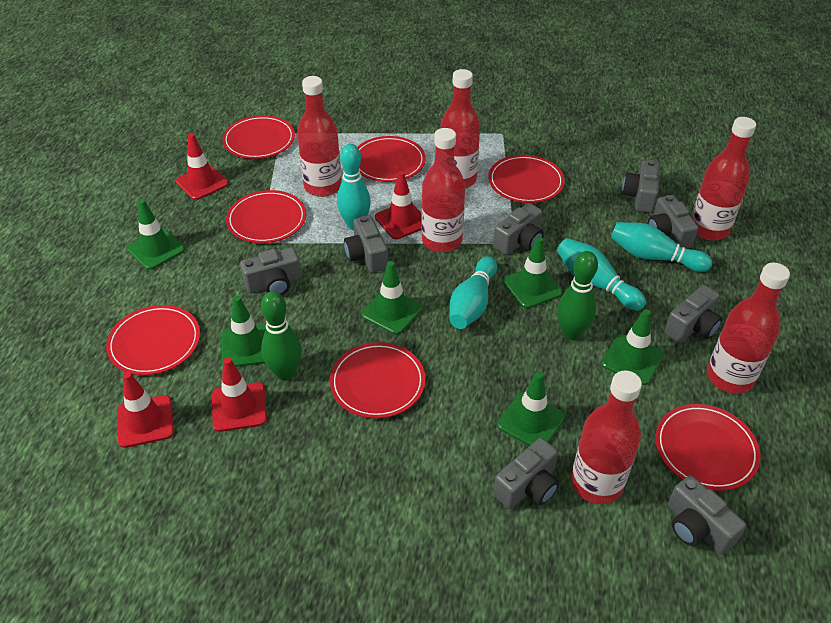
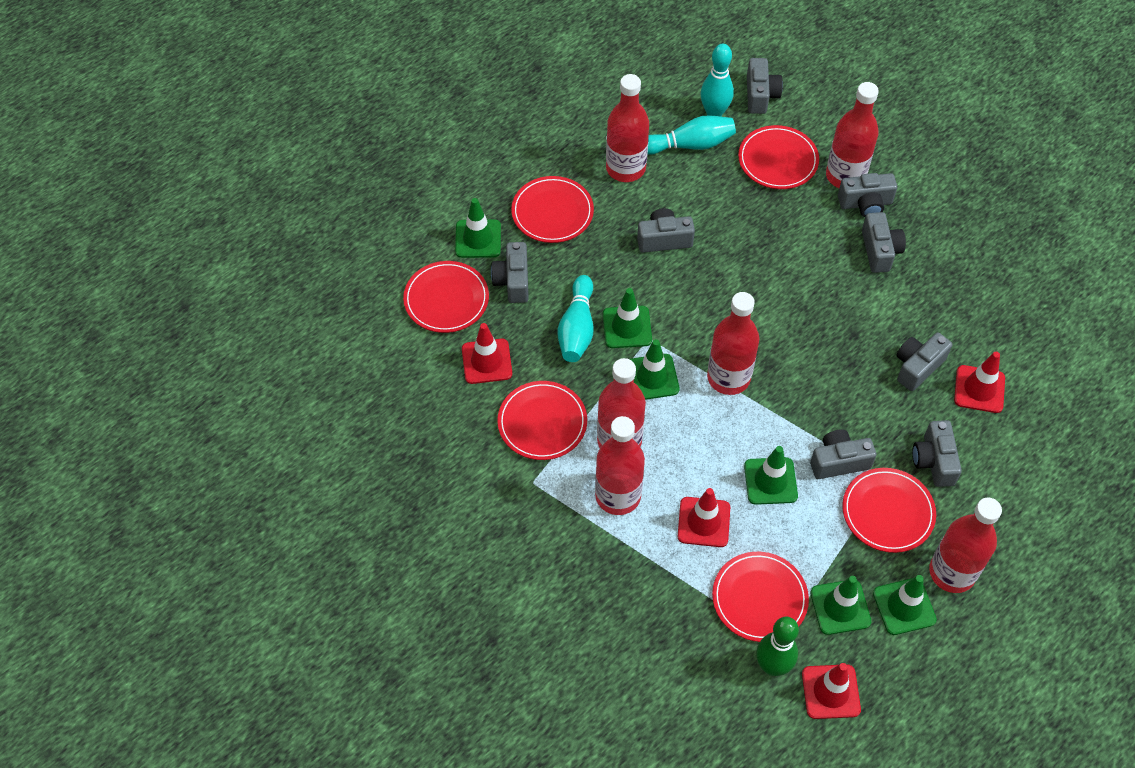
green bowling pin: 2 -> 1
red plate: 7 -> 6
turquoise bowling pin: 4 -> 3

